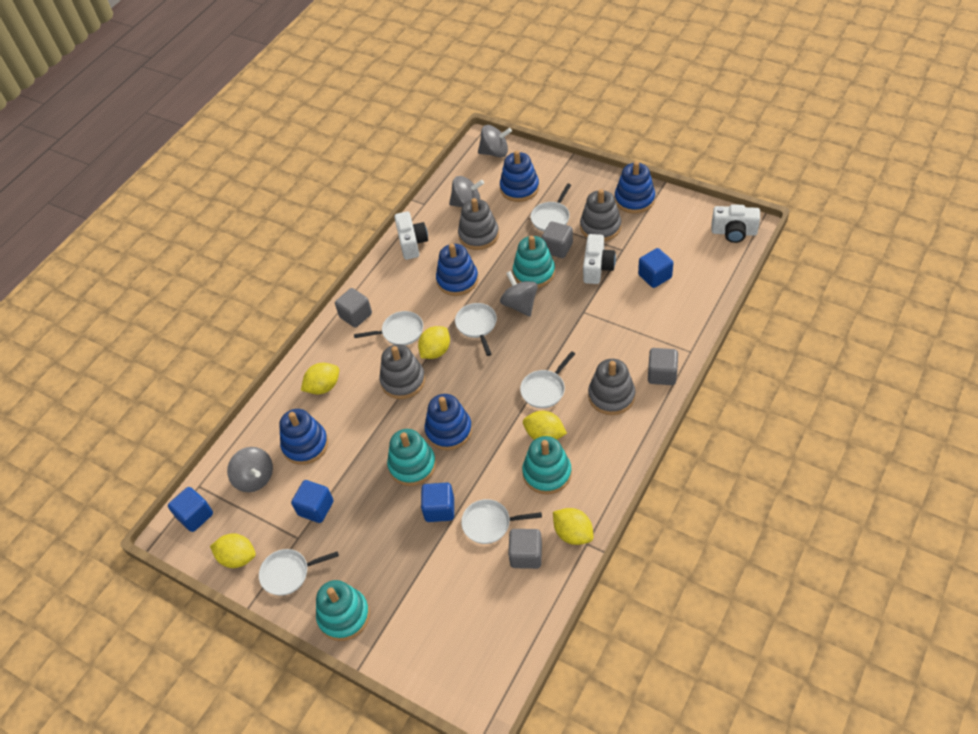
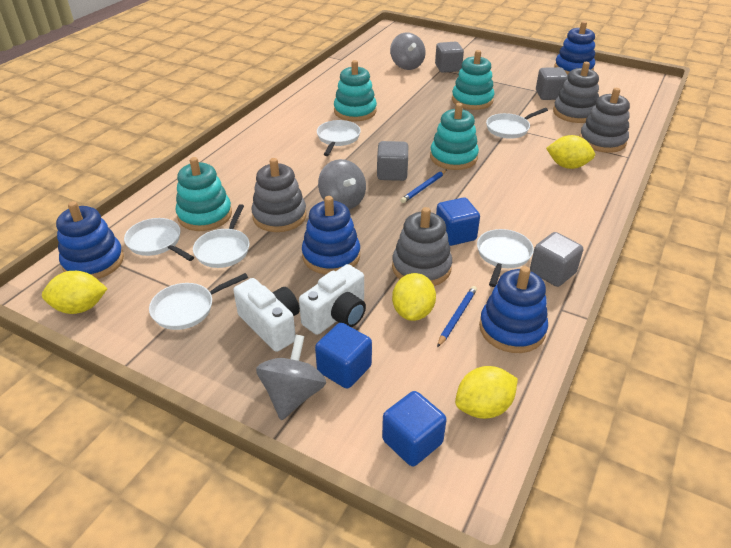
blue cube: 4 -> 3
blue pencil: 0 -> 2
blue stacking toy: 5 -> 4
grey spinning top: 4 -> 3
white camera: 3 -> 2
yellow lemon: 5 -> 4

